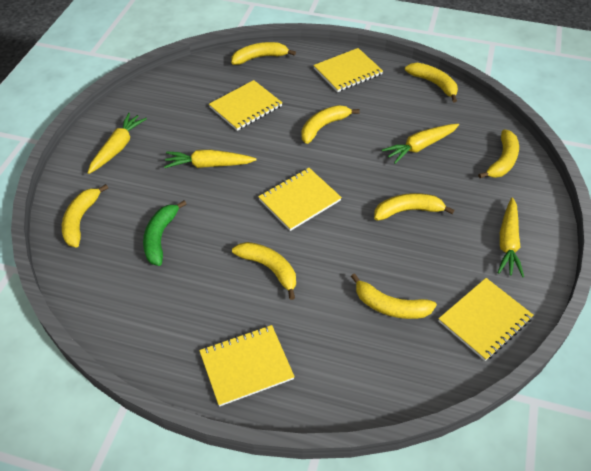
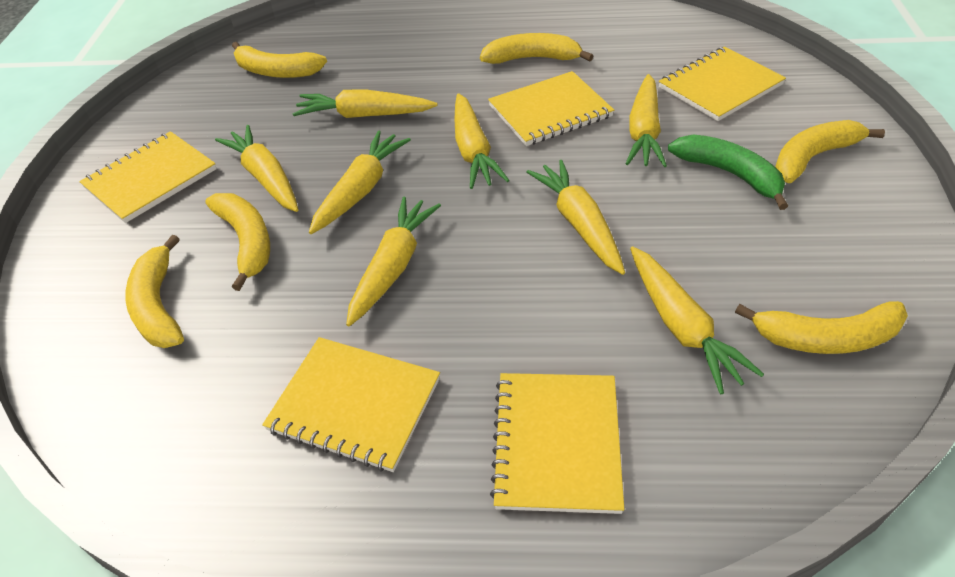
yellow banana: 8 -> 6
yellow carrot: 4 -> 8

